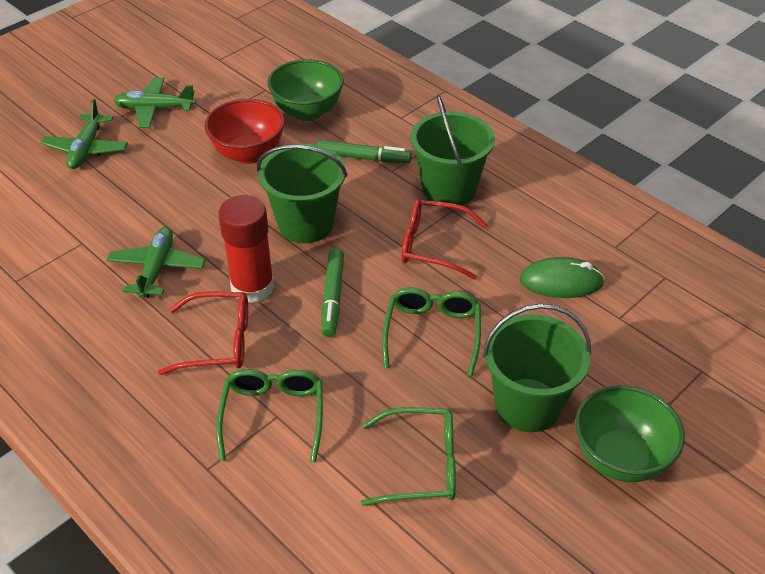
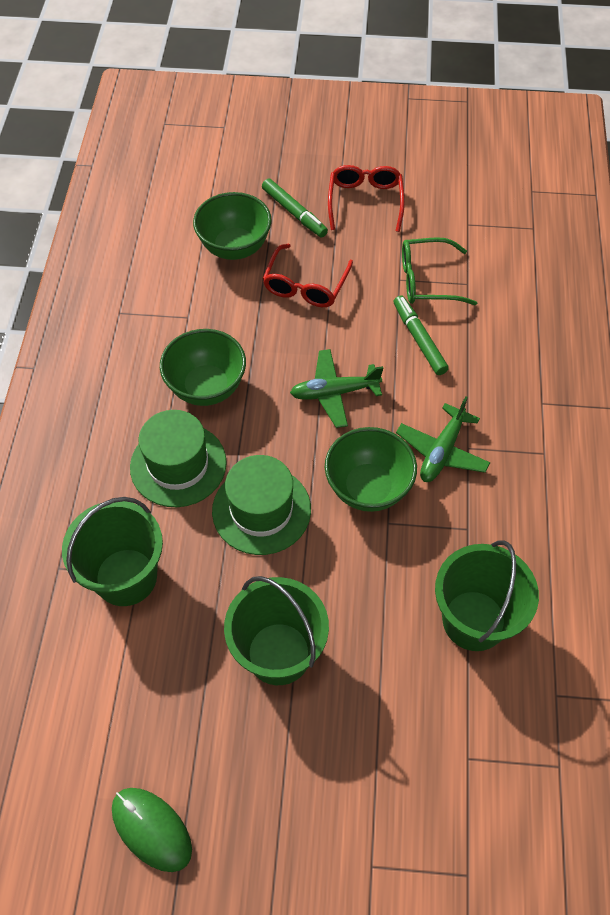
green bowl: 2 -> 3
green glasses: 3 -> 1
green hat: 0 -> 2
green plane: 3 -> 2
red bowl: 1 -> 0
red glue stick: 1 -> 0

